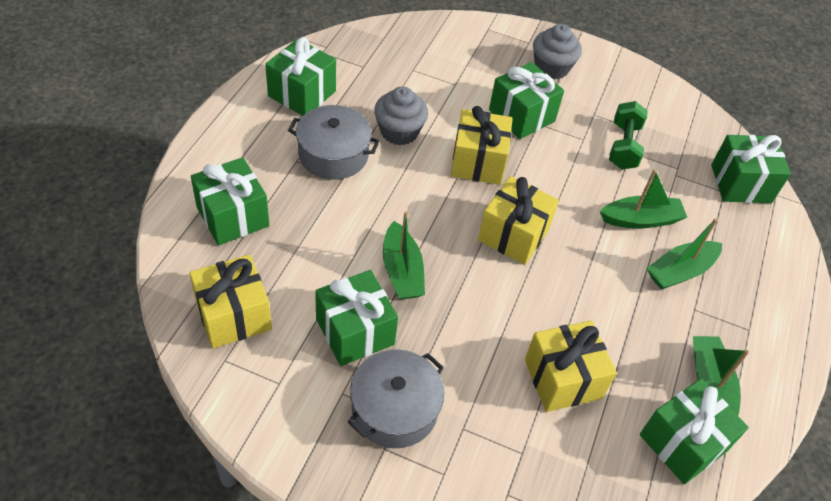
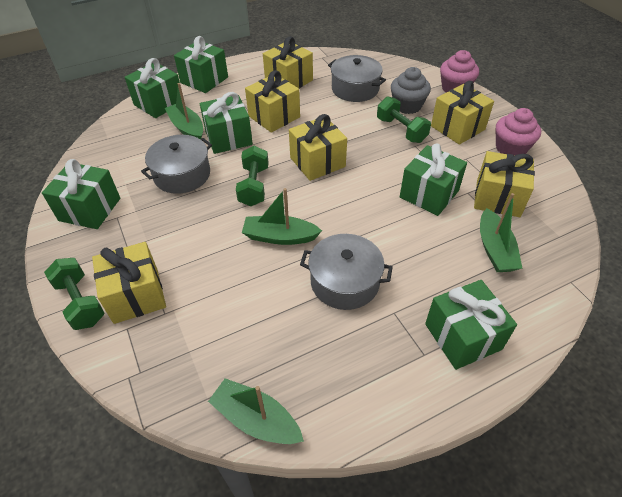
green dumbbell: 1 -> 3
grey cupcake: 2 -> 1
grey pot: 2 -> 3
pink cupcake: 0 -> 2
yellow gift: 4 -> 6

